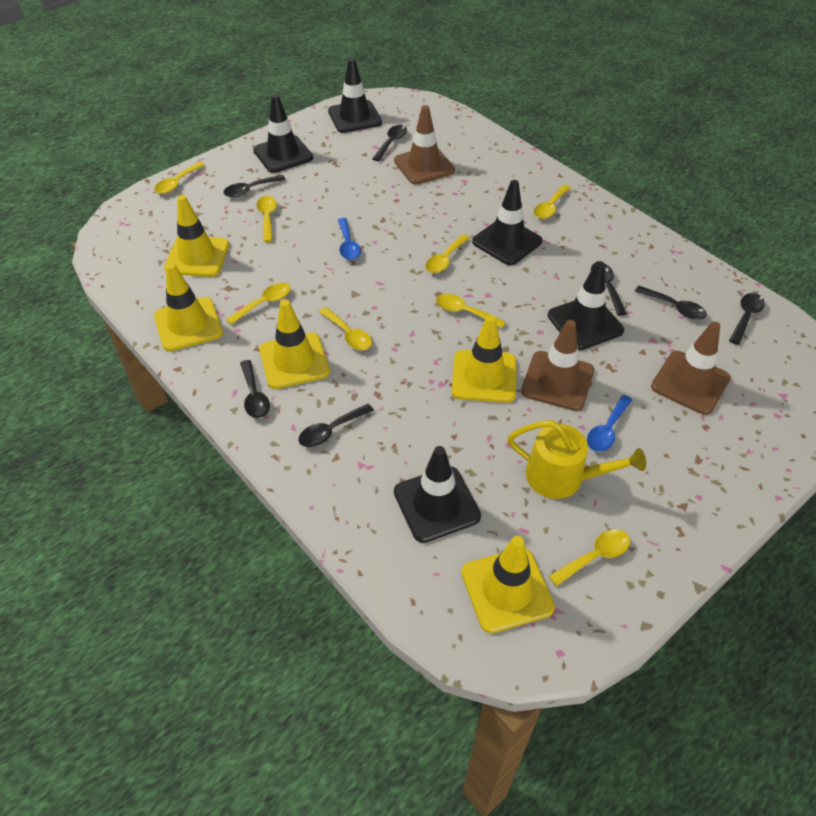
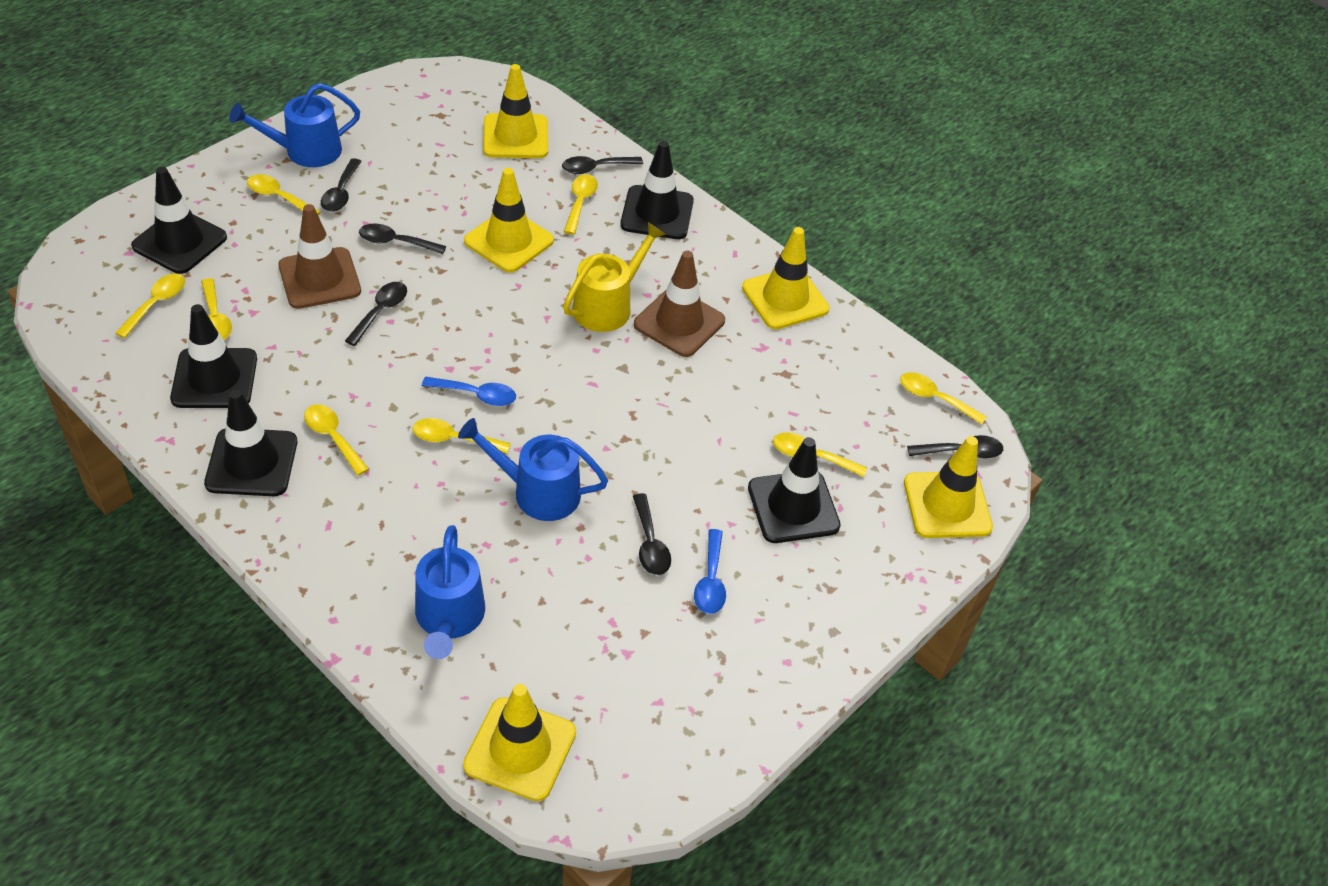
black spoon: 7 -> 6
blue watering can: 0 -> 3
brown traffic cone: 3 -> 2

